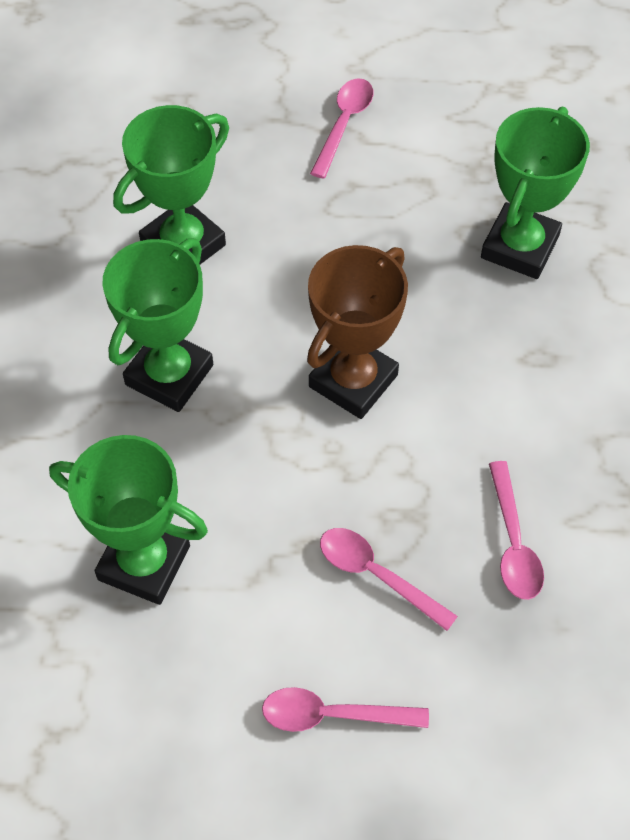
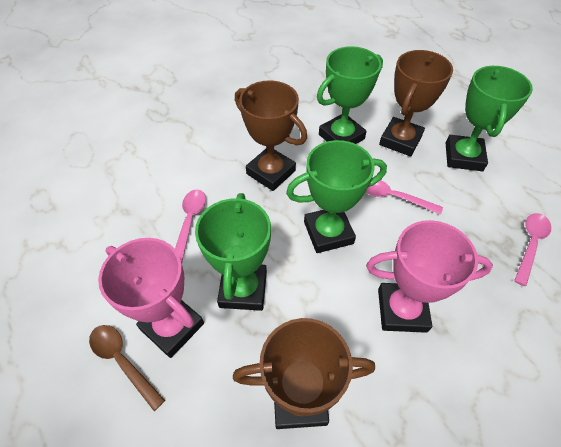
brown spoon: 0 -> 1
brown trophy: 1 -> 3
pink spoon: 4 -> 3
pink trophy: 0 -> 2

